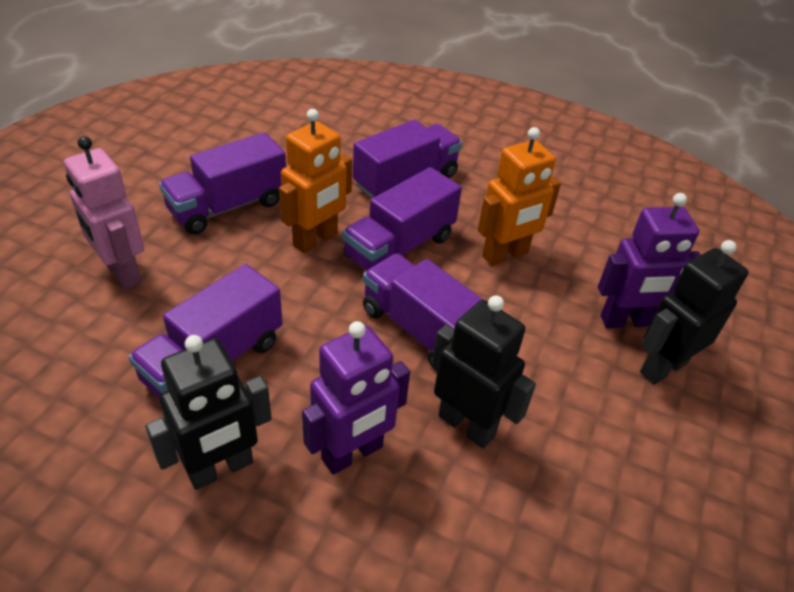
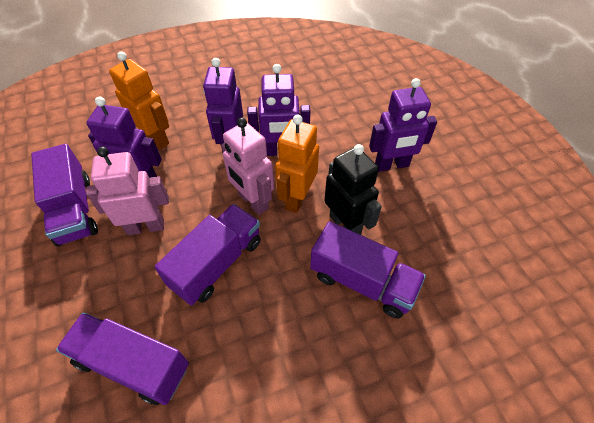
black robot: 3 -> 1
pink robot: 1 -> 2
purple robot: 2 -> 4
purple truck: 5 -> 4

